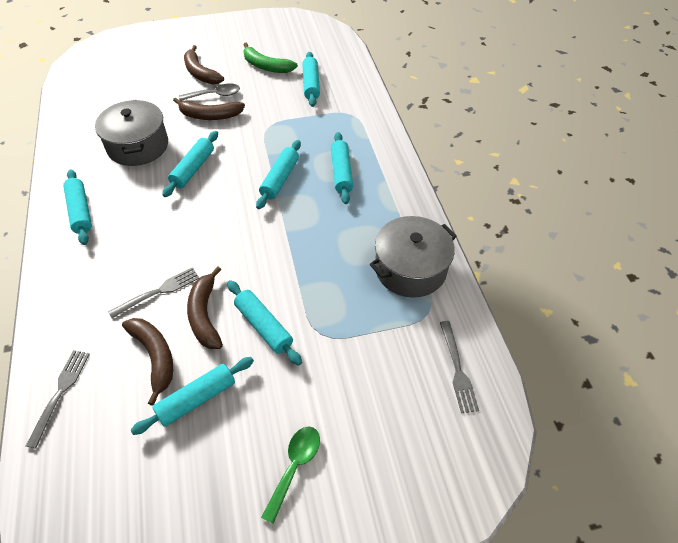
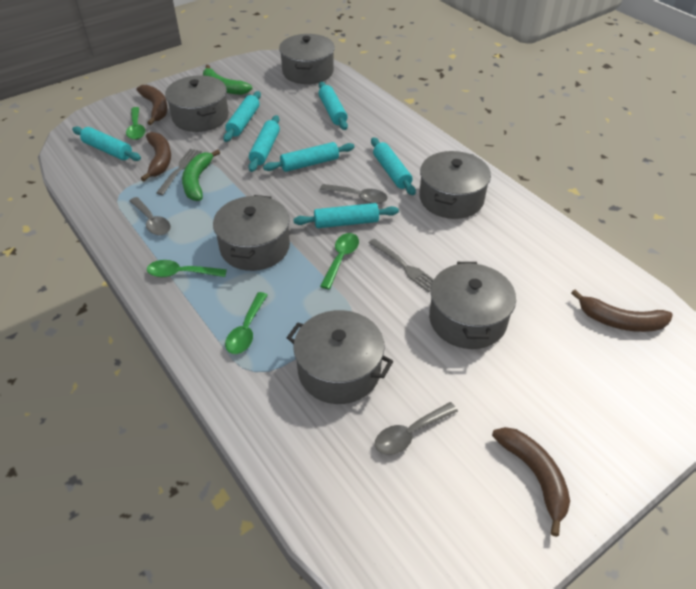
green banana: 1 -> 2
green spoon: 1 -> 4
grey fork: 3 -> 2
grey pot: 2 -> 6
grey spoon: 1 -> 3

